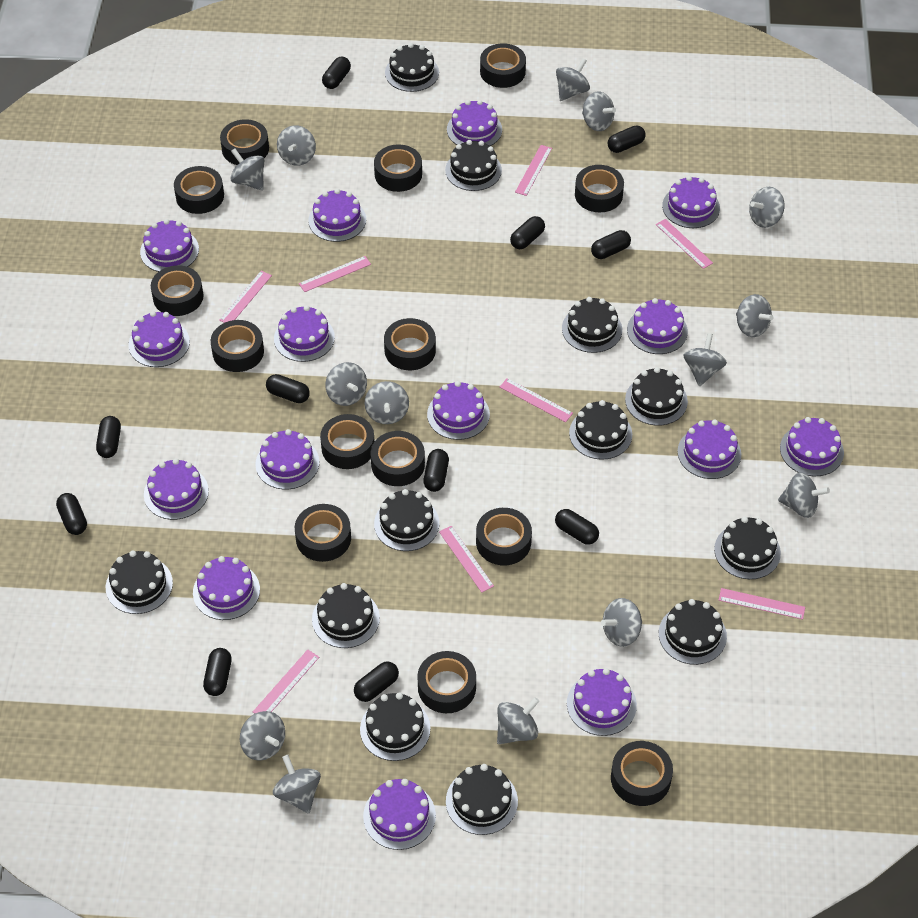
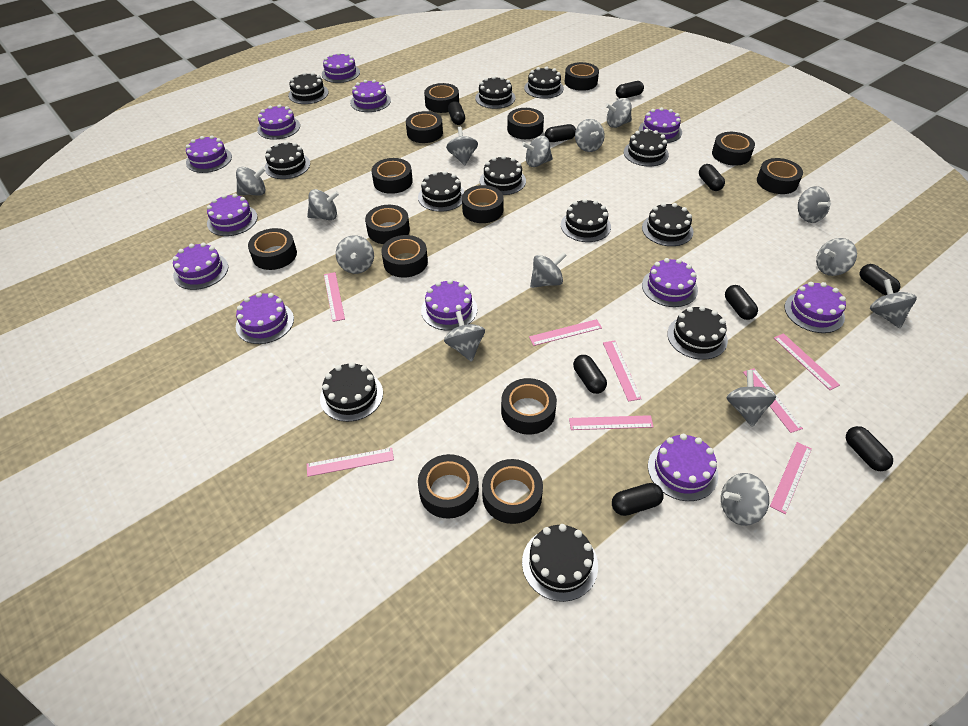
black capsule: 11 -> 9
purple cake: 15 -> 12

